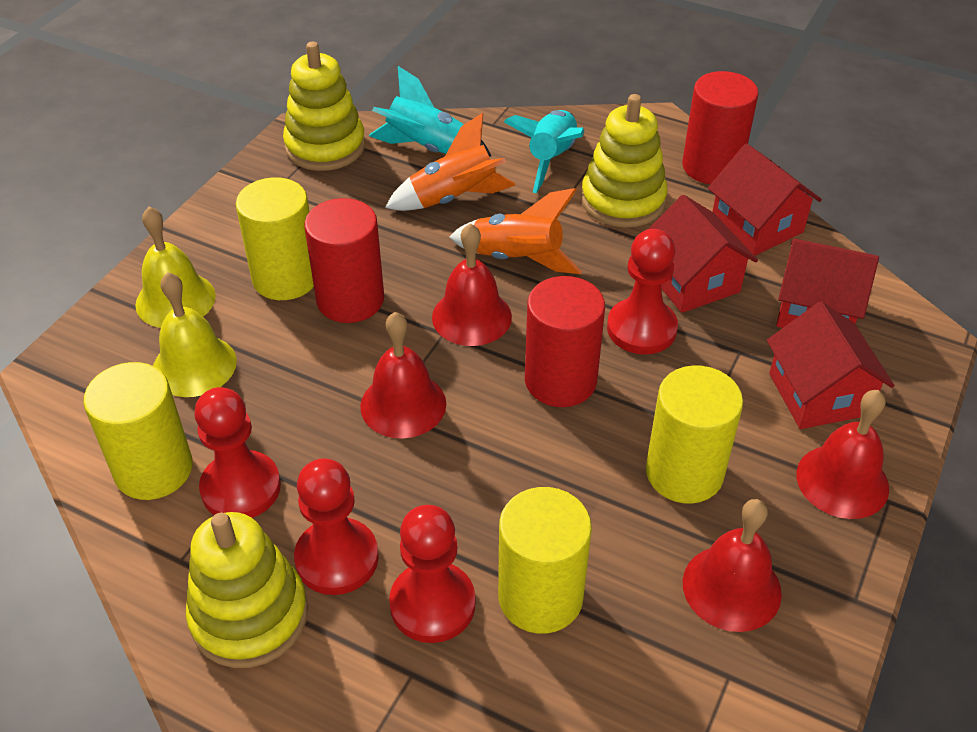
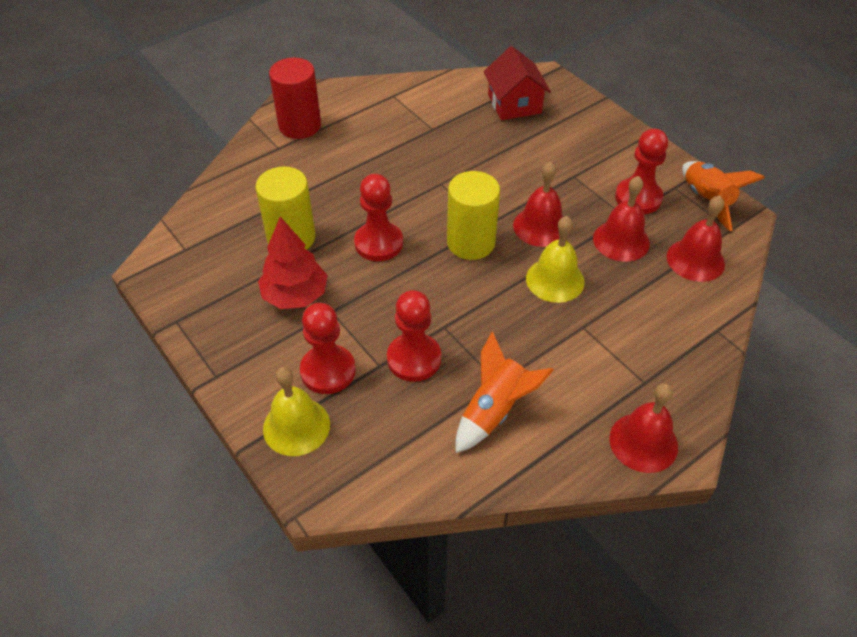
red cylinder: 3 -> 1
red house: 4 -> 1
red tree: 0 -> 1
turquoise rocket: 2 -> 0
yellow cylinder: 4 -> 2
yellow stacking toy: 3 -> 0

